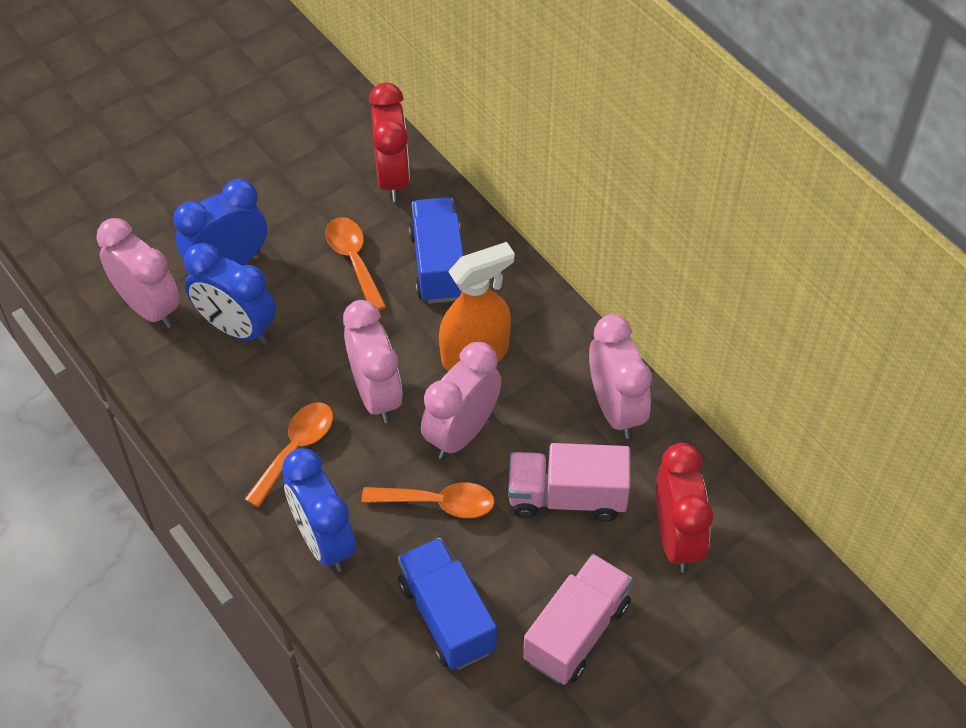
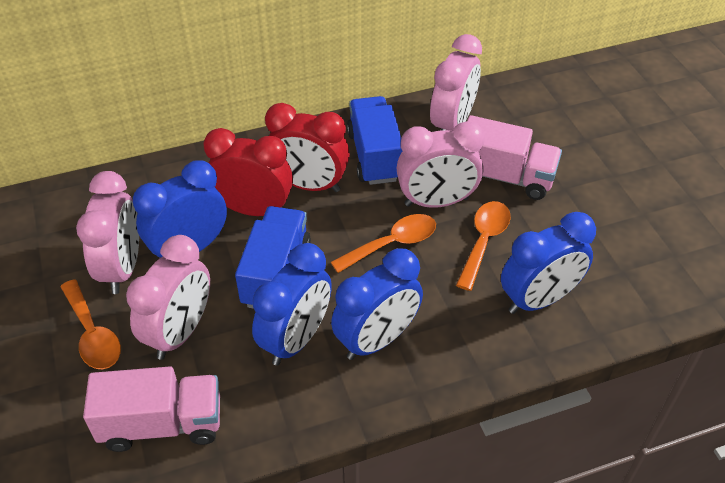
blue clock: 3 -> 4
orange spray bottle: 1 -> 0

